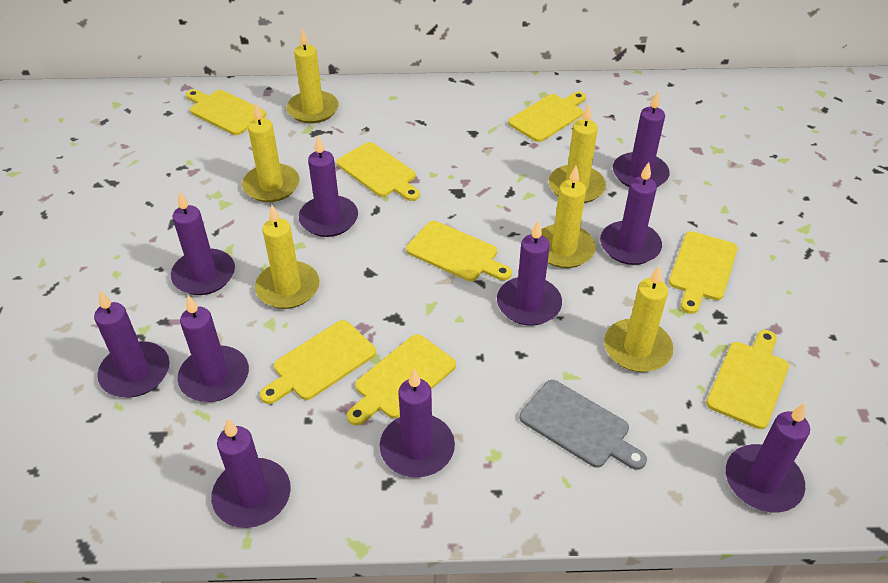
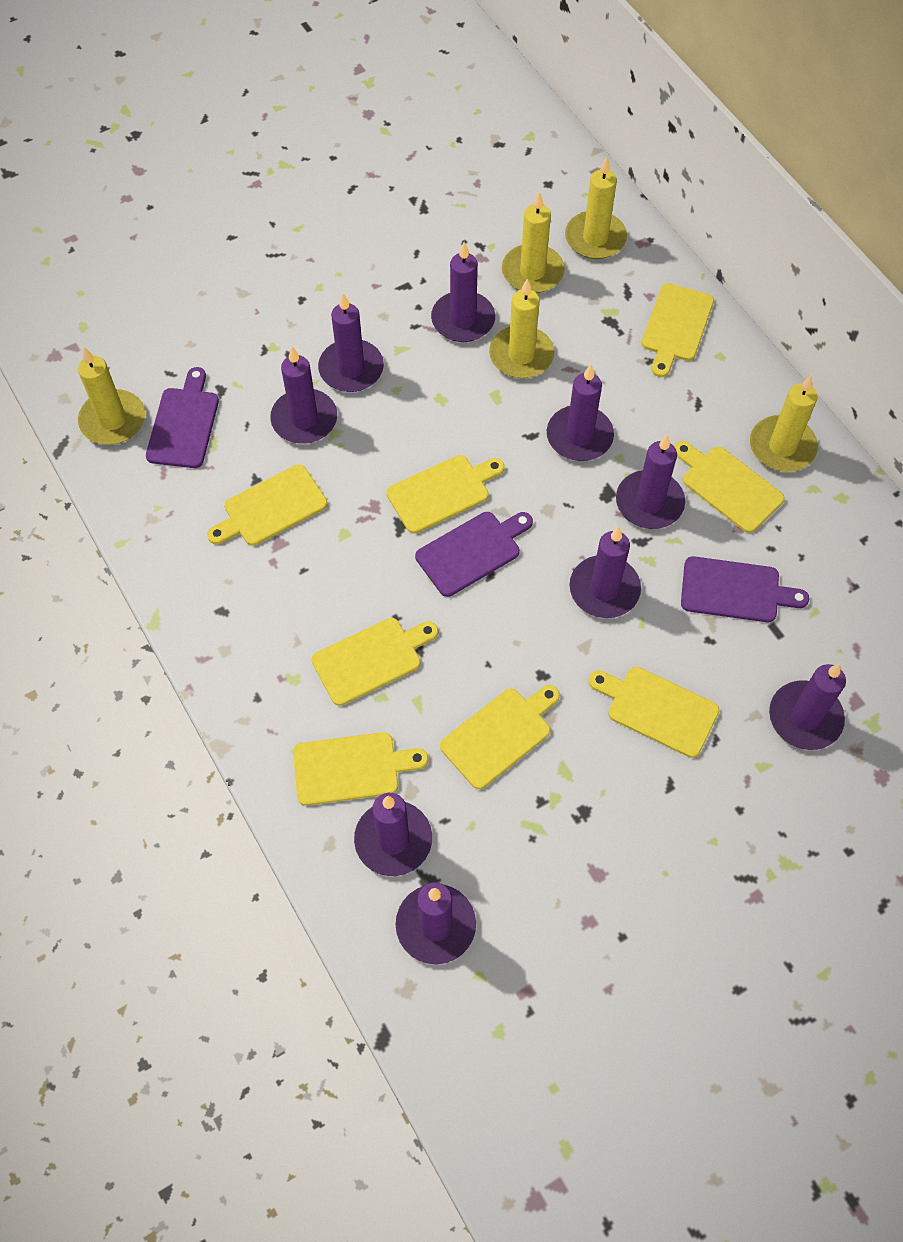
grey cutting board: 1 -> 0
purple candle: 10 -> 9
purple cutting board: 0 -> 3
yellow candle: 6 -> 5

